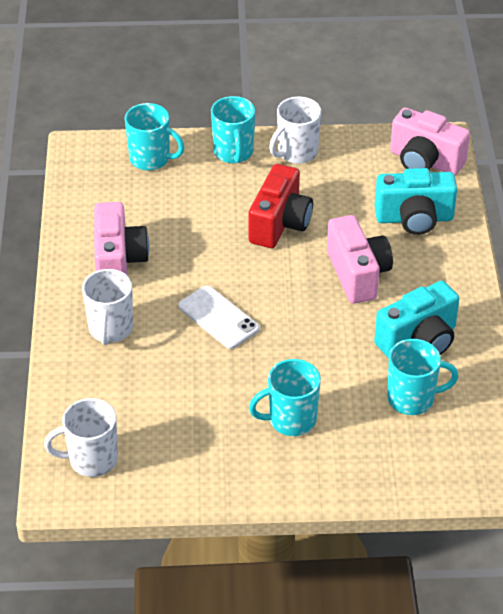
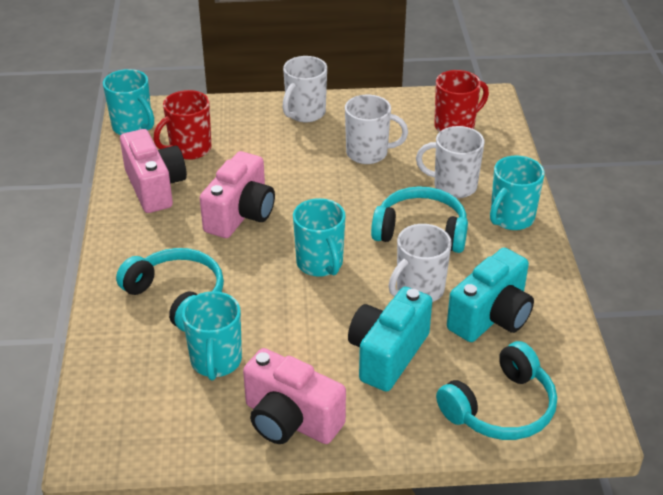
red camera: 1 -> 0
red mug: 0 -> 2
turquoise headphones: 0 -> 3
white mug: 3 -> 4
white phone: 1 -> 0

